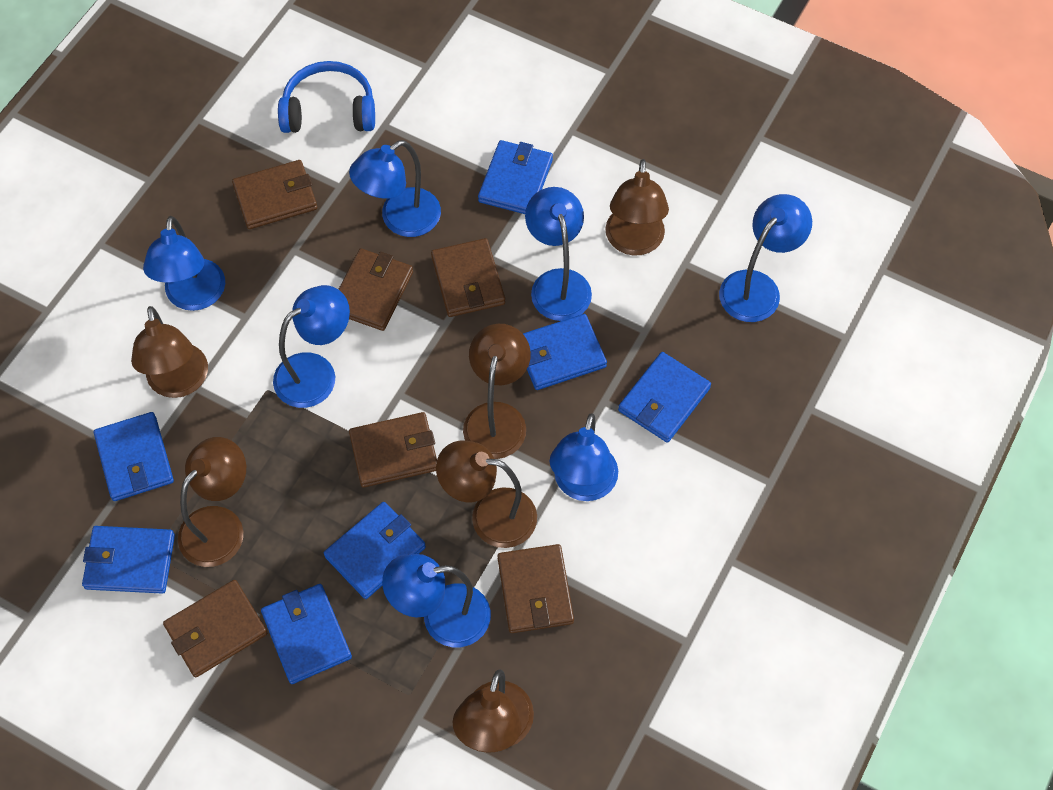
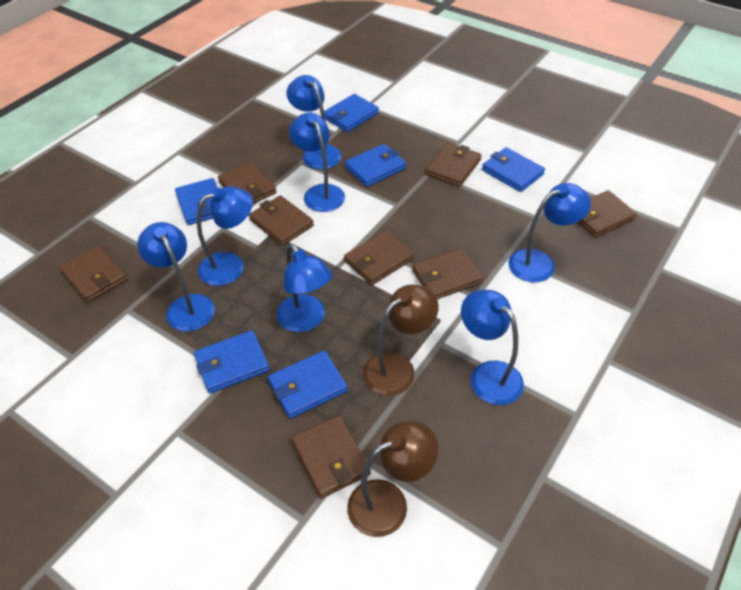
blue headphones: 1 -> 0
blue wallet: 7 -> 6
brown lamp: 6 -> 2
brown wallet: 6 -> 8

